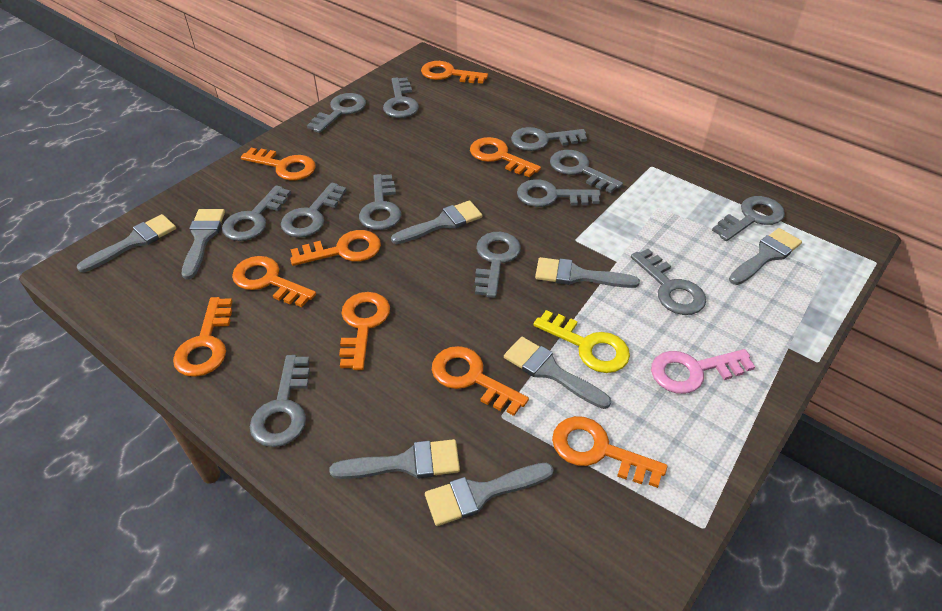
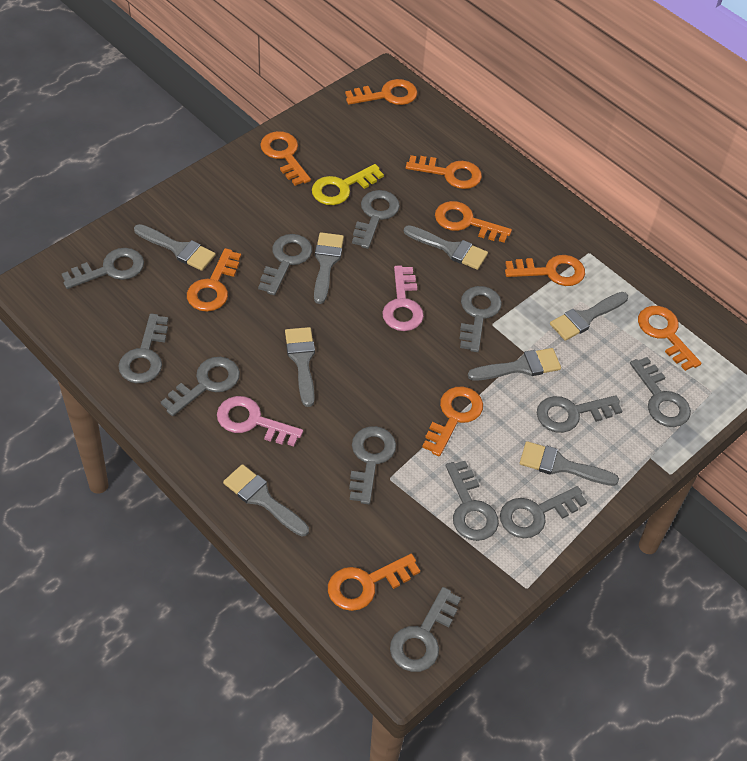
pink key: 1 -> 2

